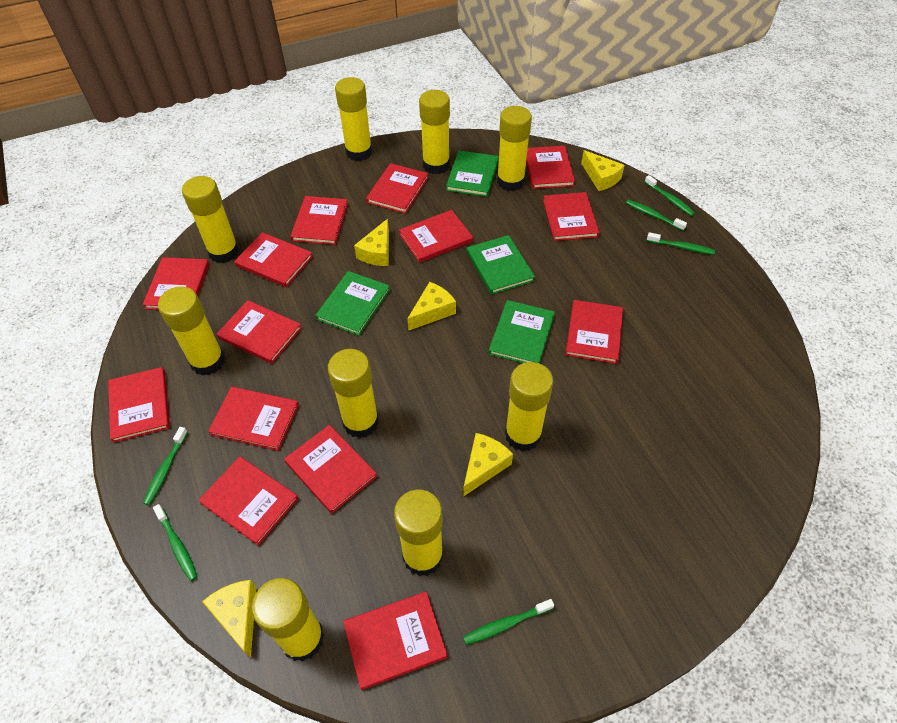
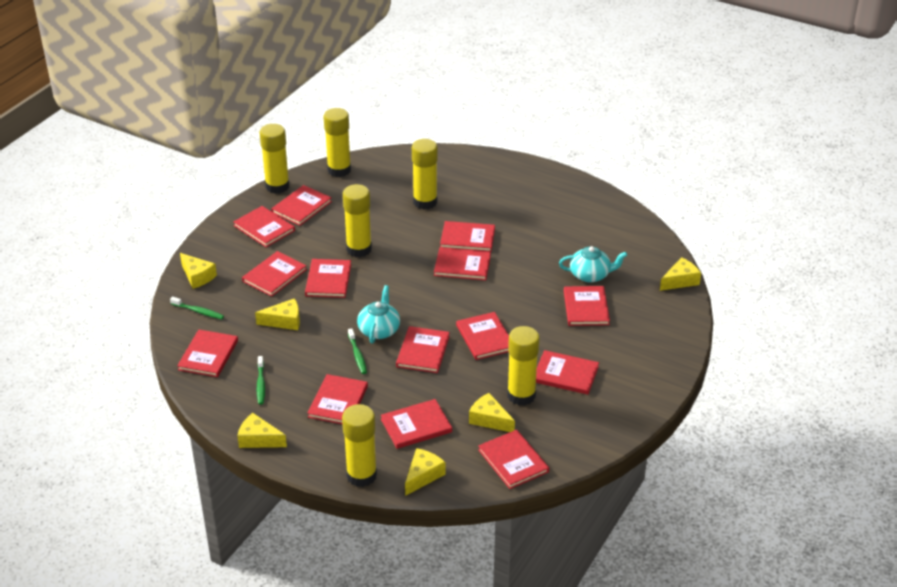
green book: 4 -> 0
green toothbrush: 6 -> 3
turquoise teapot: 0 -> 2
yellow cheese: 5 -> 6
yellow glue stick: 9 -> 6

